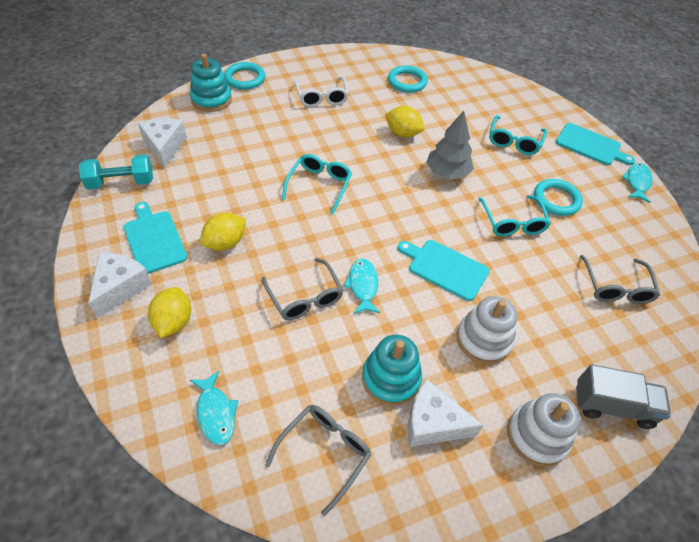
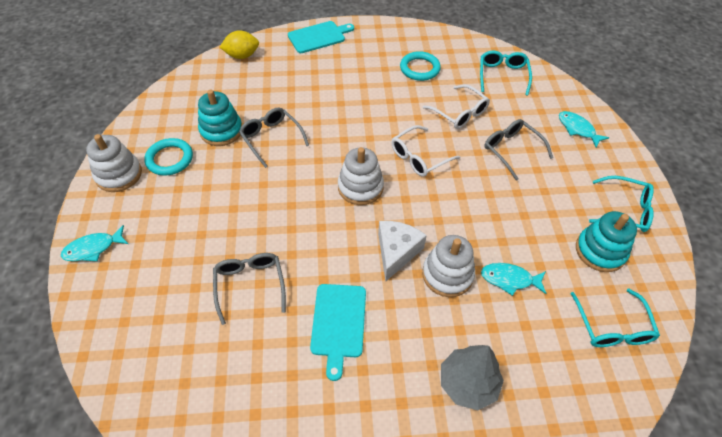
grey truck: 1 -> 0
turquoise cutting board: 3 -> 2
turquoise dumbbell: 1 -> 0
turquoise ring: 3 -> 2
white cheese: 3 -> 1
white glasses: 1 -> 2
white stacking toy: 2 -> 3
yellow lemon: 3 -> 1

